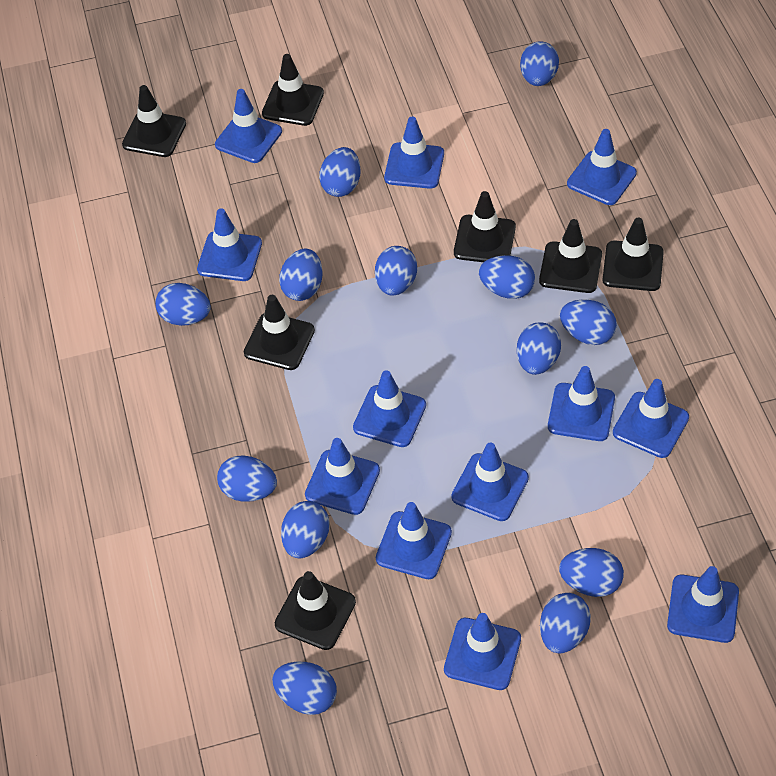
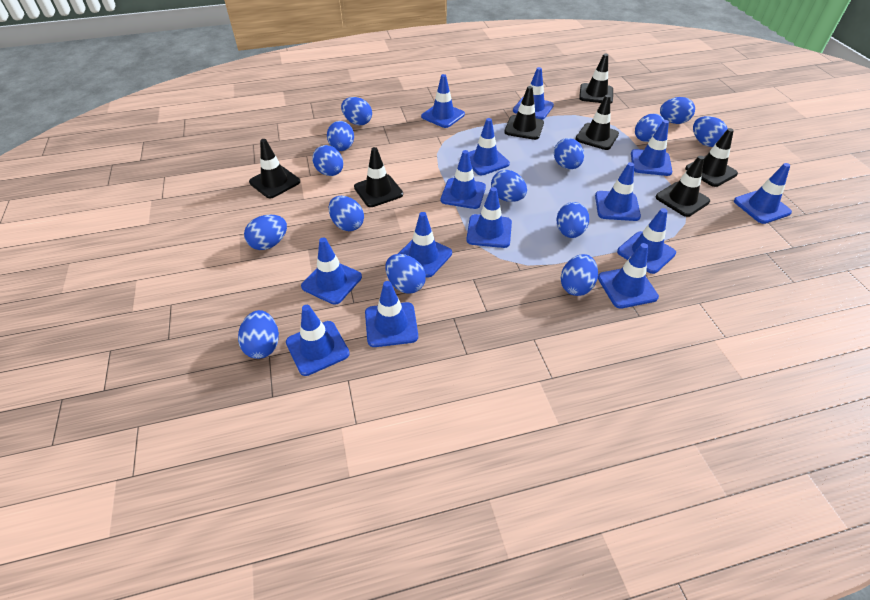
blue egg: 13 -> 14
blue traffic cone: 12 -> 14

